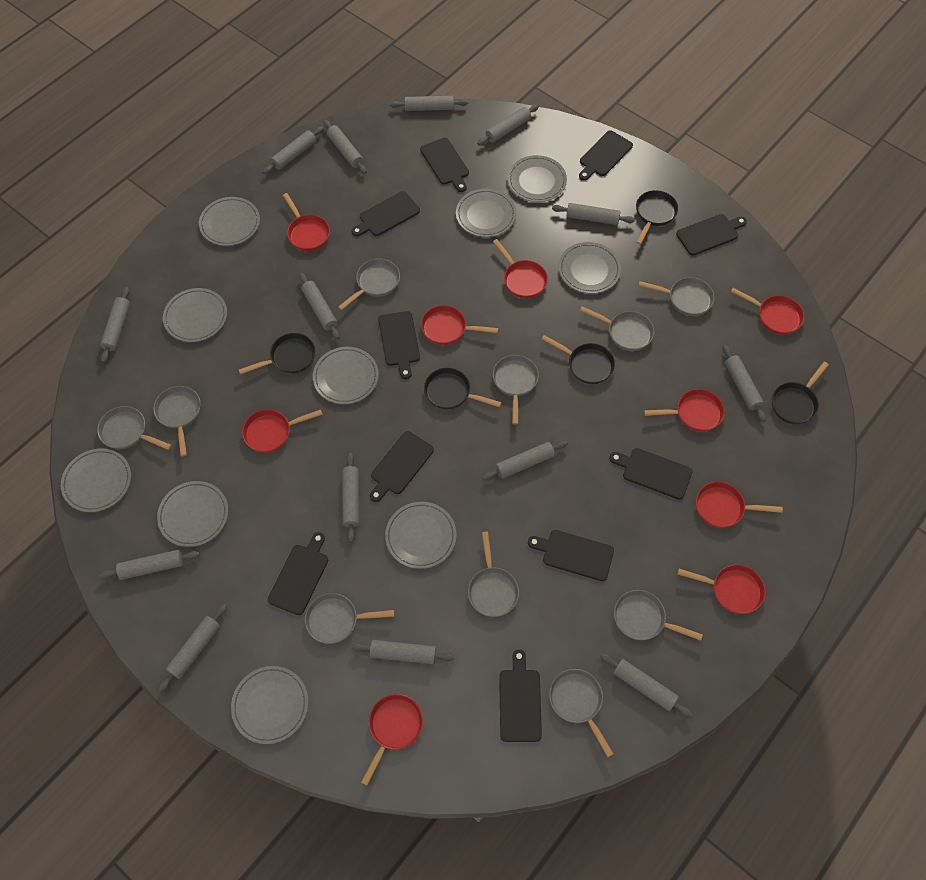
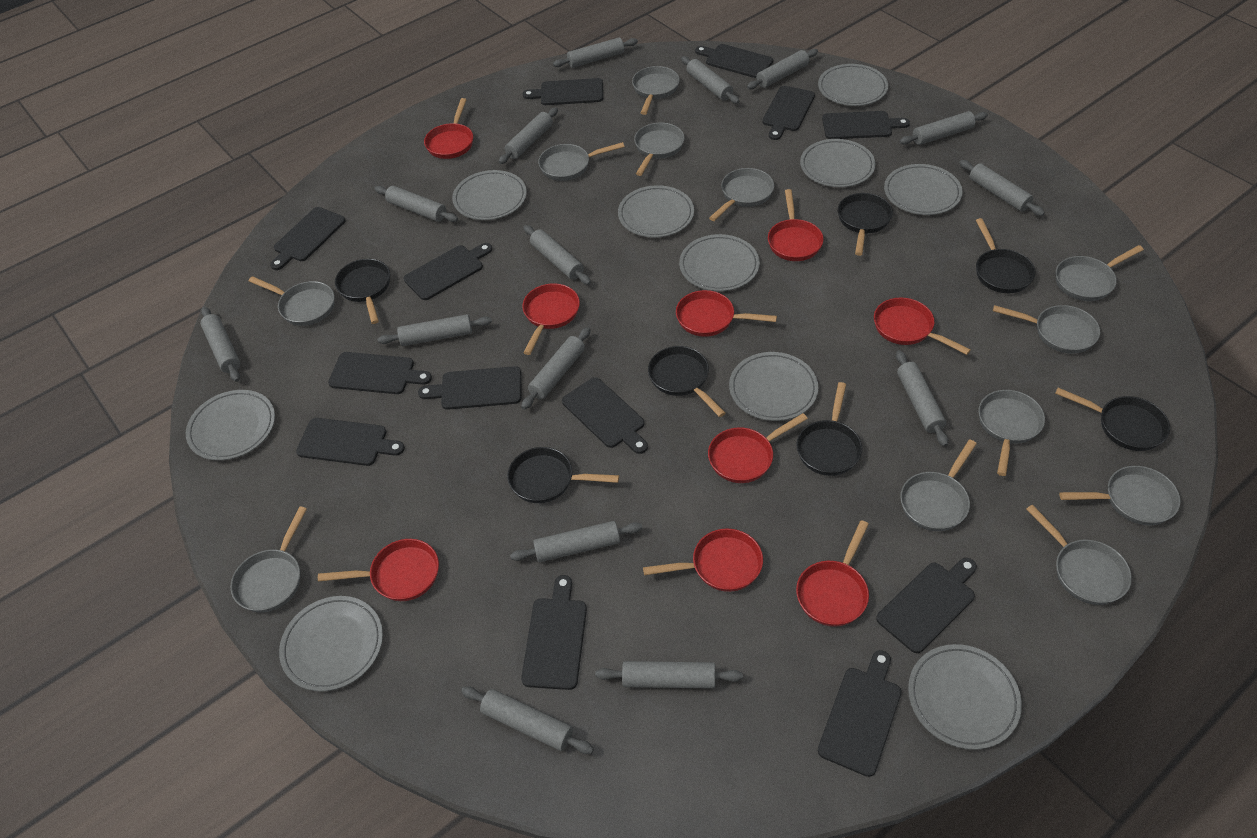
black cutting board: 10 -> 13
black pan: 5 -> 7
grey pan: 10 -> 12
grey rolling pin: 14 -> 15

